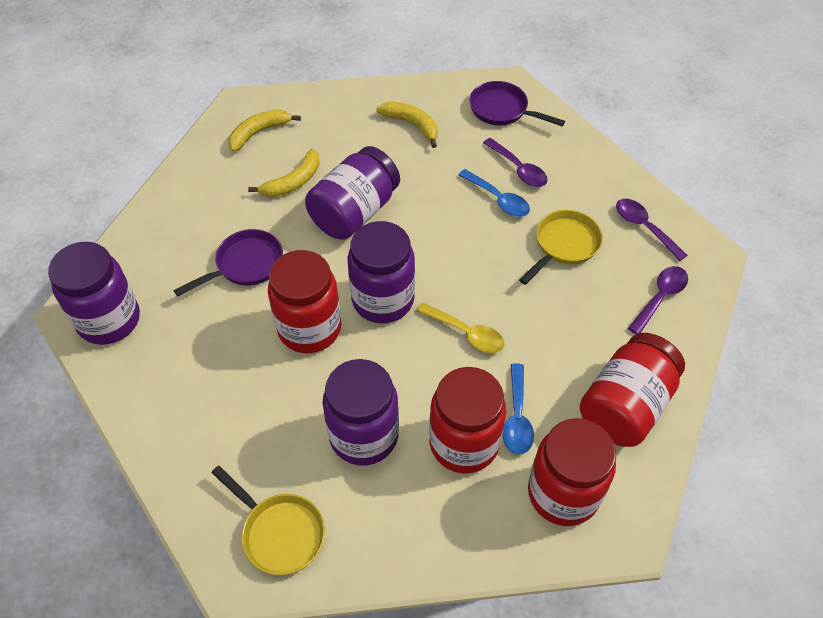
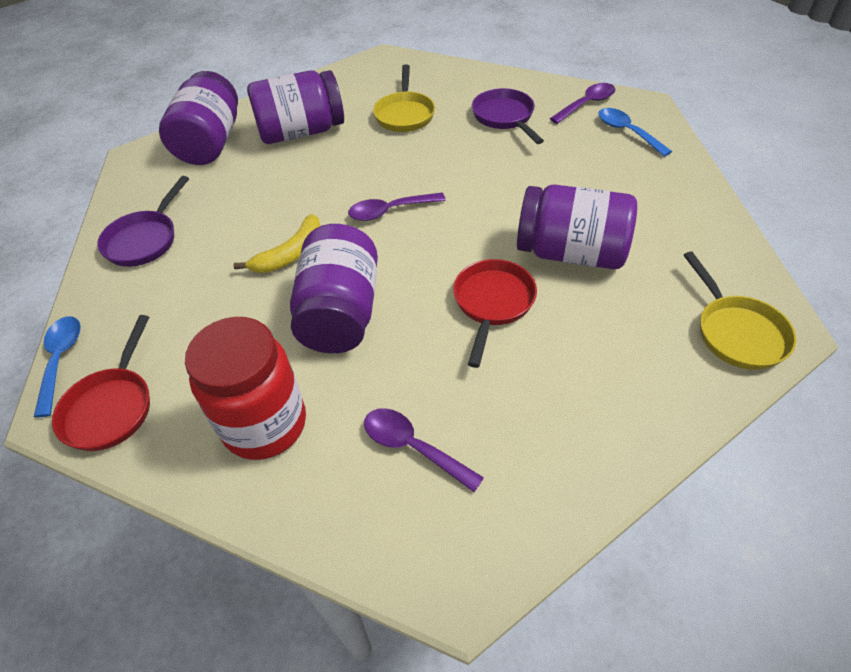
red jar: 4 -> 1
red pan: 0 -> 2
yellow banana: 3 -> 1
yellow spoon: 1 -> 0

